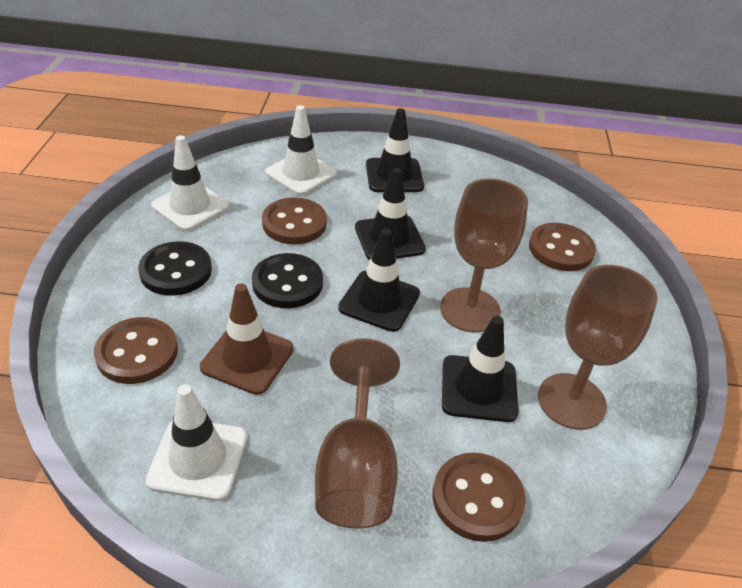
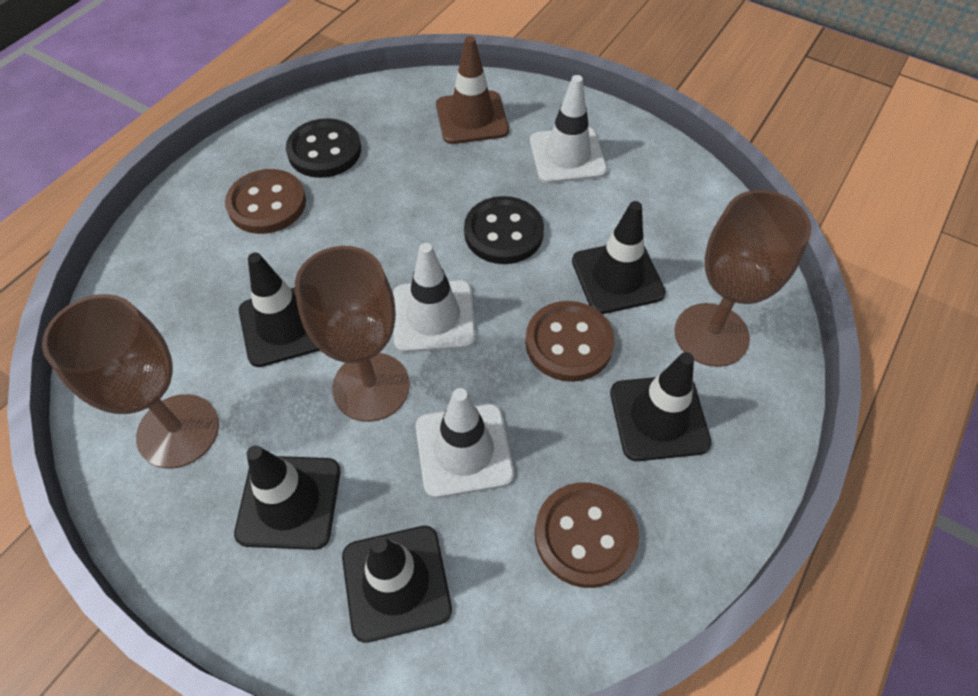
black traffic cone: 4 -> 5
brown button: 4 -> 3

